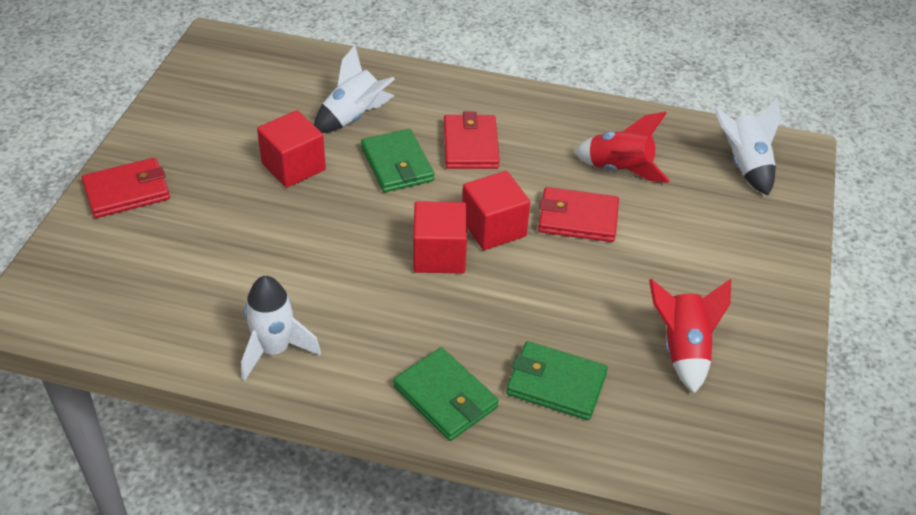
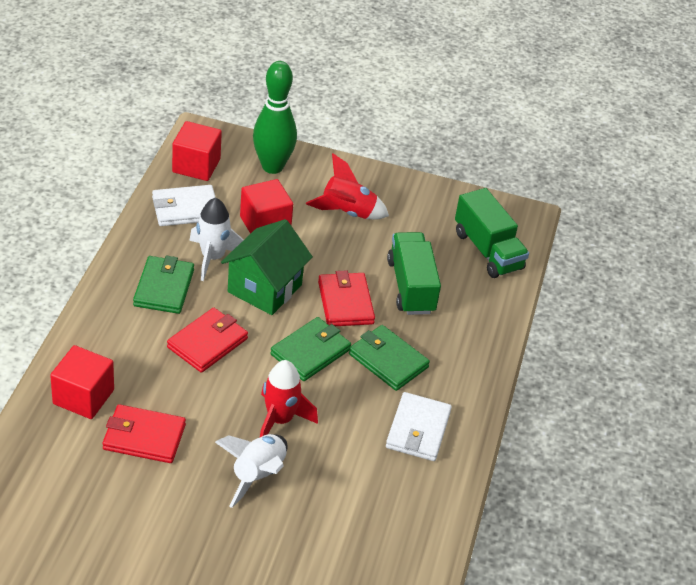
green bowling pin: 0 -> 1
green house: 0 -> 1
green truck: 0 -> 2
white rocket: 3 -> 2
white wallet: 0 -> 2

